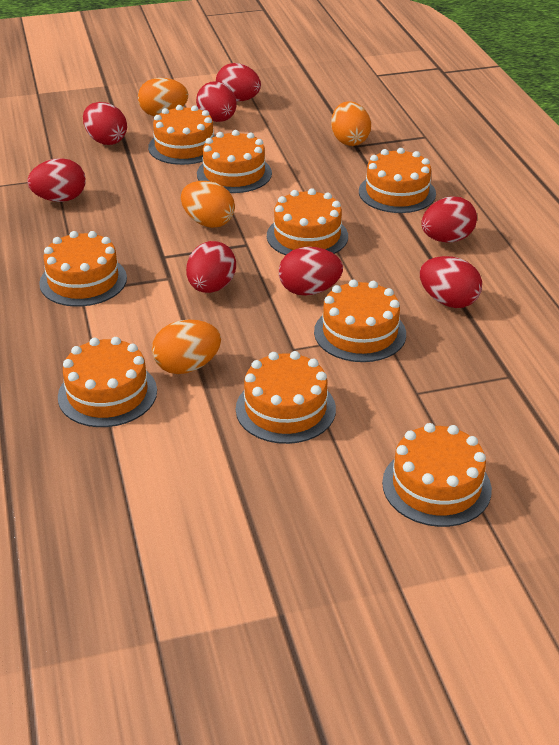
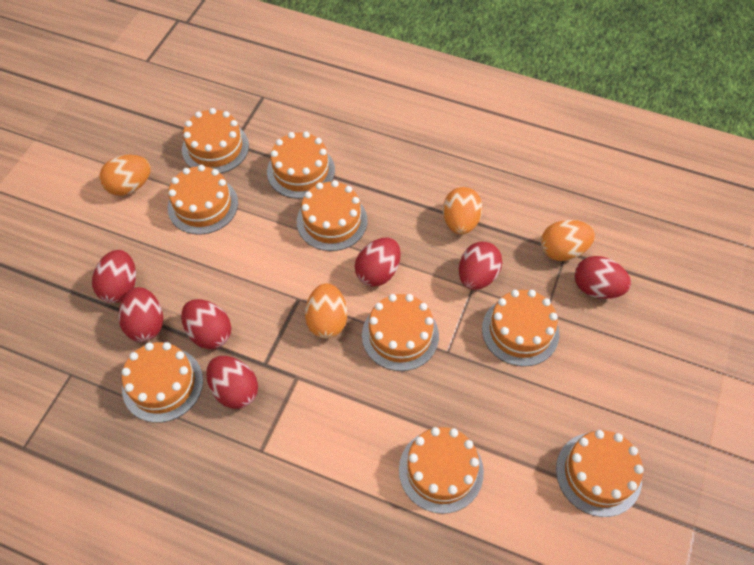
red egg: 8 -> 7

